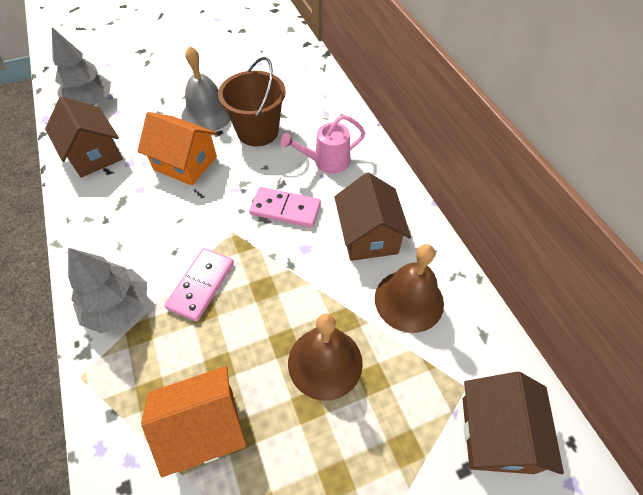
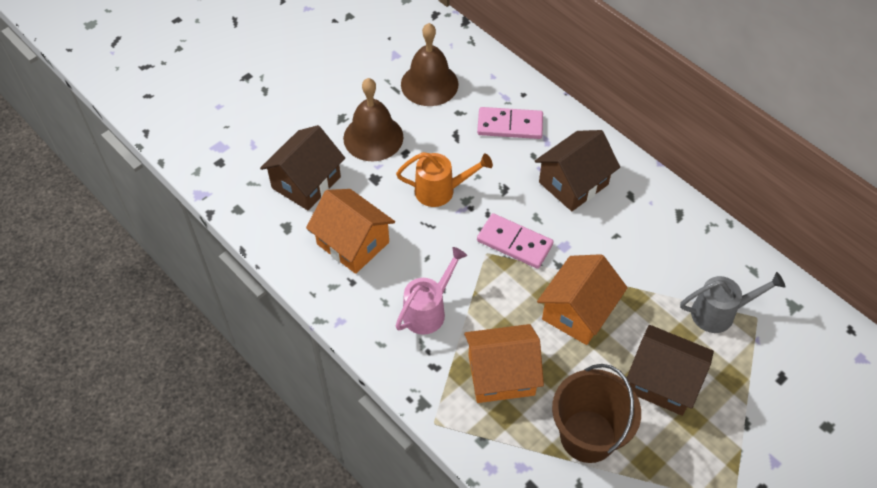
grey bell: 1 -> 0
grey tree: 2 -> 0
grey watering can: 0 -> 1
orange house: 2 -> 3
orange watering can: 0 -> 1

